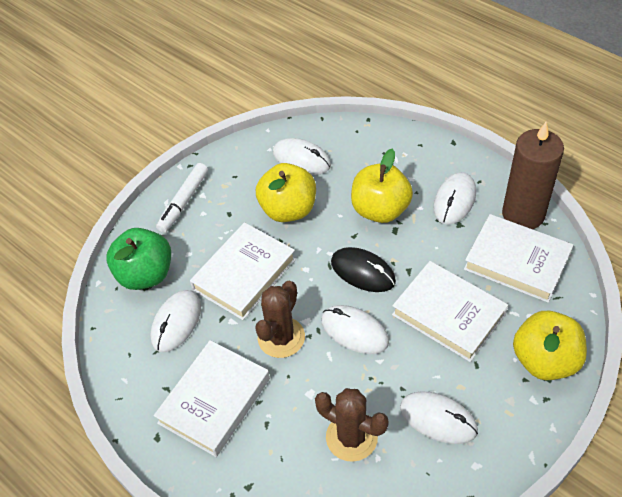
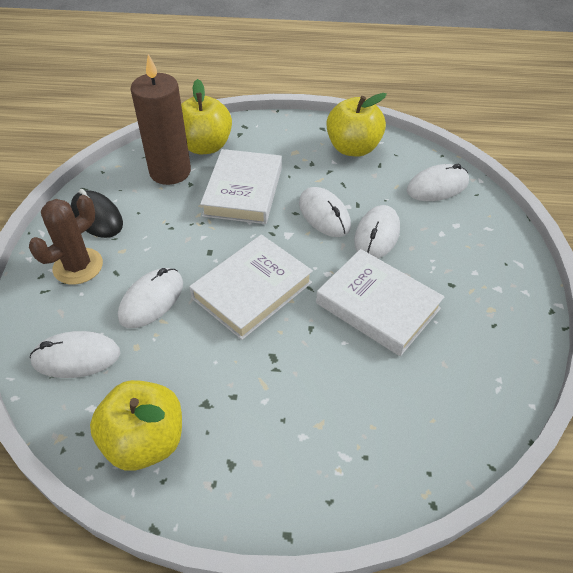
brown cactus: 2 -> 1
green apple: 1 -> 0
white book: 4 -> 3
white marker: 1 -> 0

